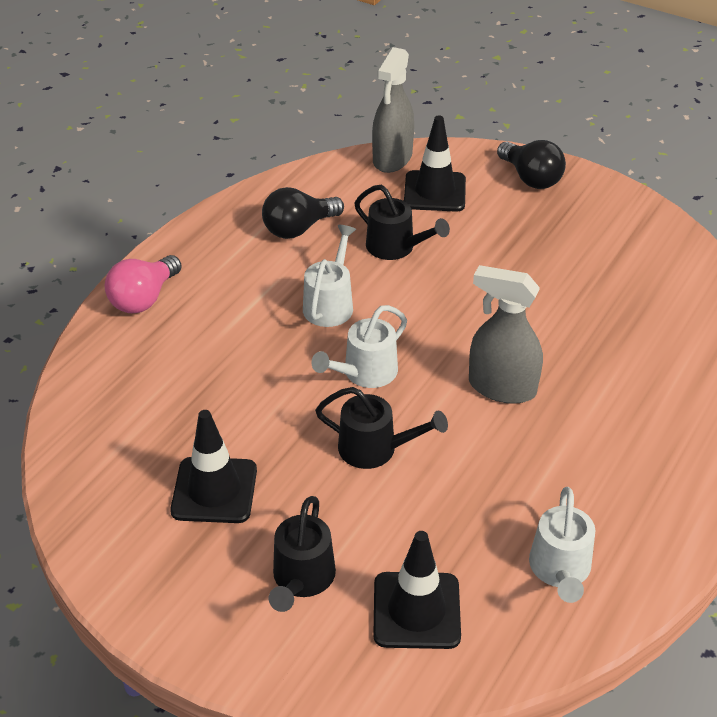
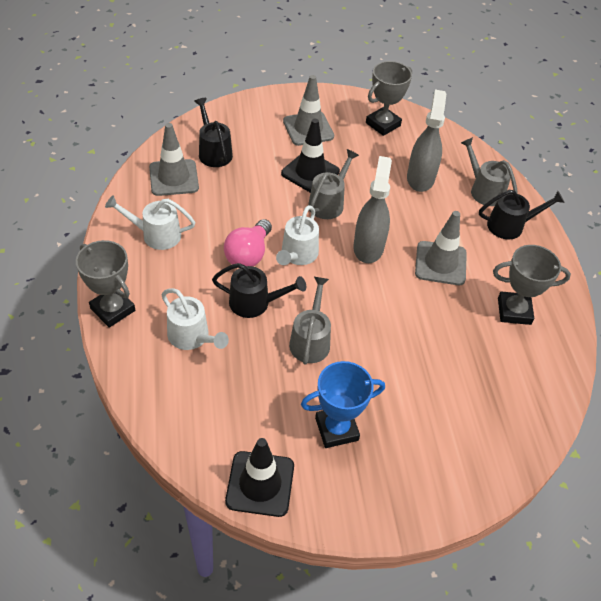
black light bulb: 2 -> 0
black traffic cone: 3 -> 2
blue trophy: 0 -> 1
grey traffic cone: 0 -> 3
grey trophy: 0 -> 3
grey watering can: 0 -> 3

